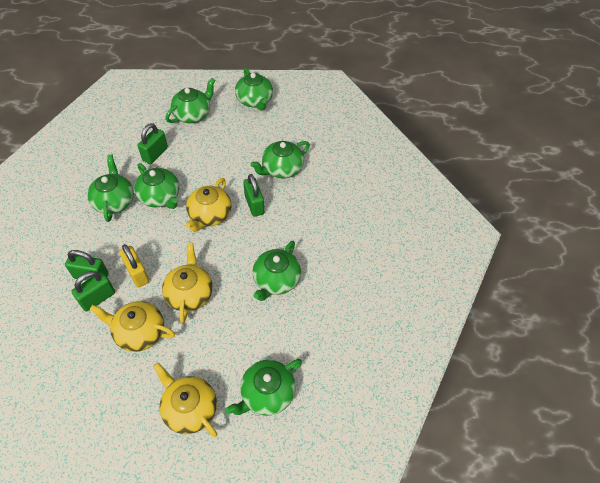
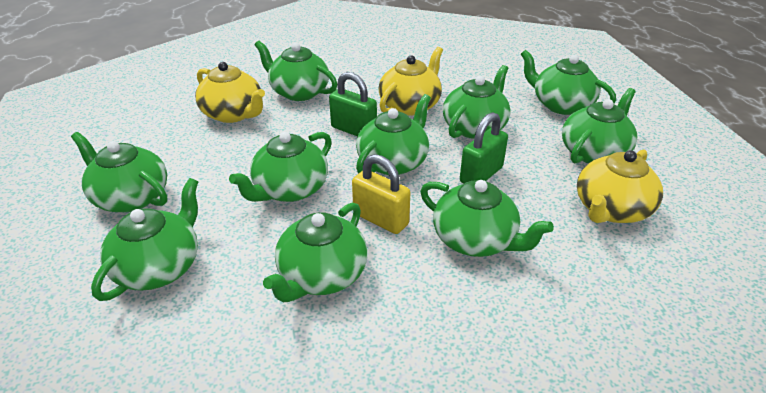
green padlock: 4 -> 2
green teapot: 7 -> 10
yellow teapot: 4 -> 3

